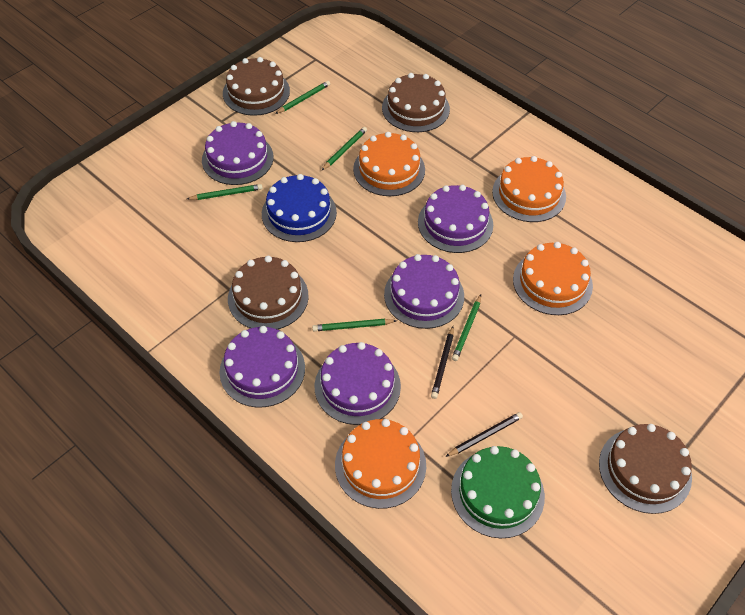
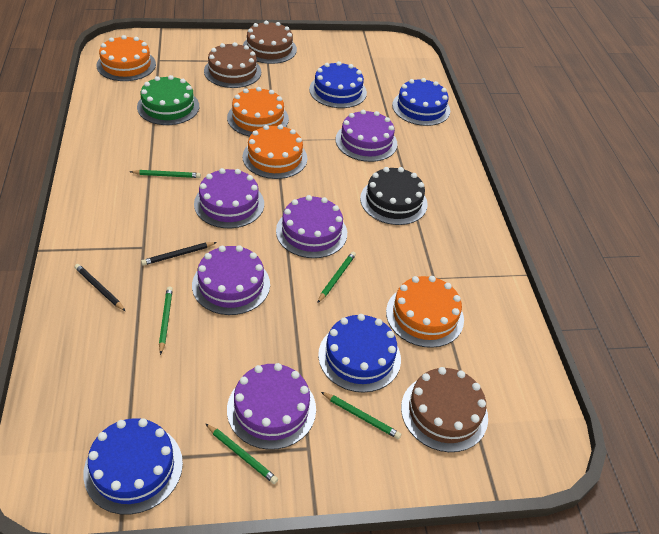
black cake: 0 -> 1
blue cake: 1 -> 4
brown cake: 4 -> 3

